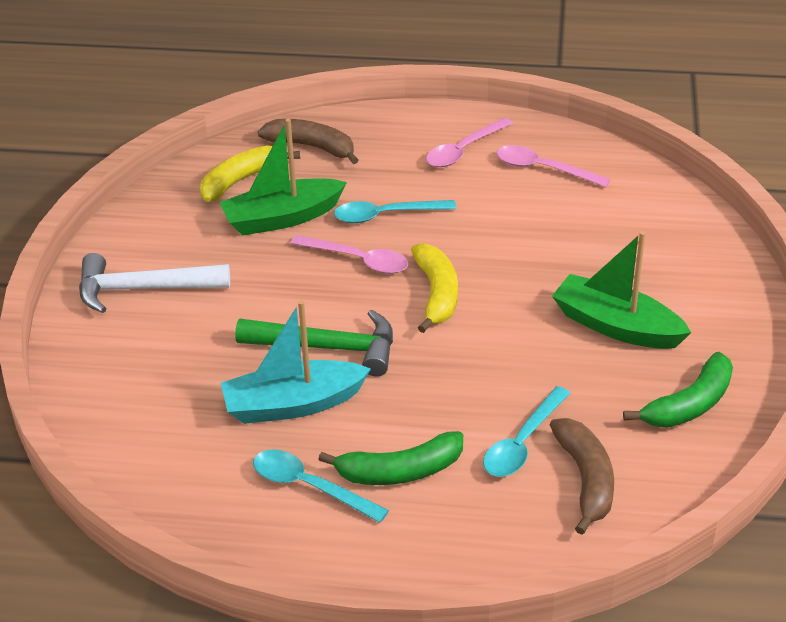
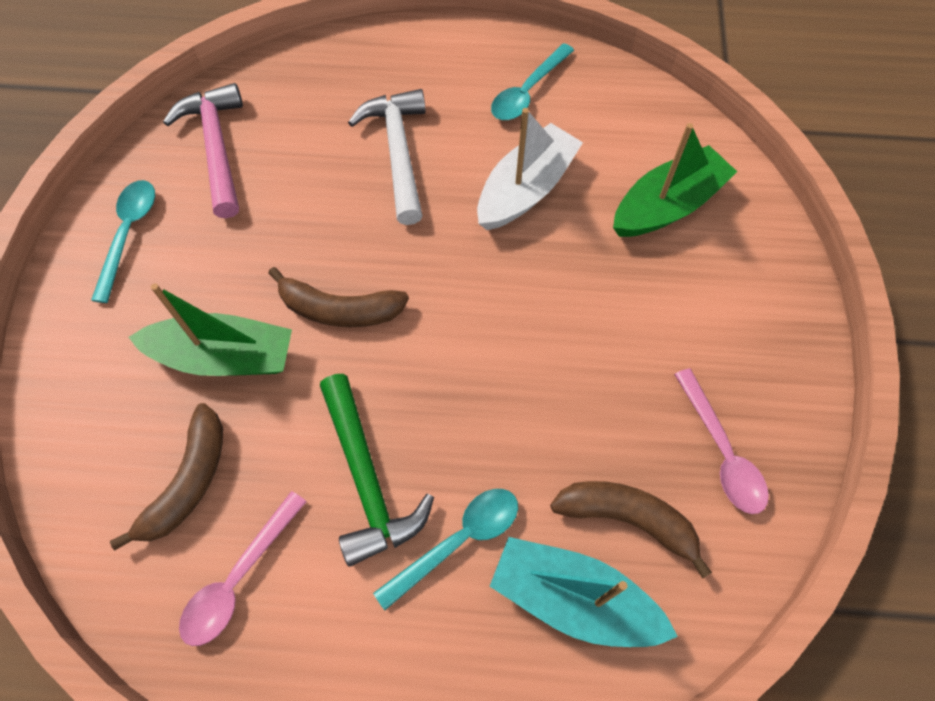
brown banana: 2 -> 3
green banana: 2 -> 0
pink hammer: 0 -> 1
pink spoon: 3 -> 2
white boat: 0 -> 1
yellow banana: 2 -> 0

